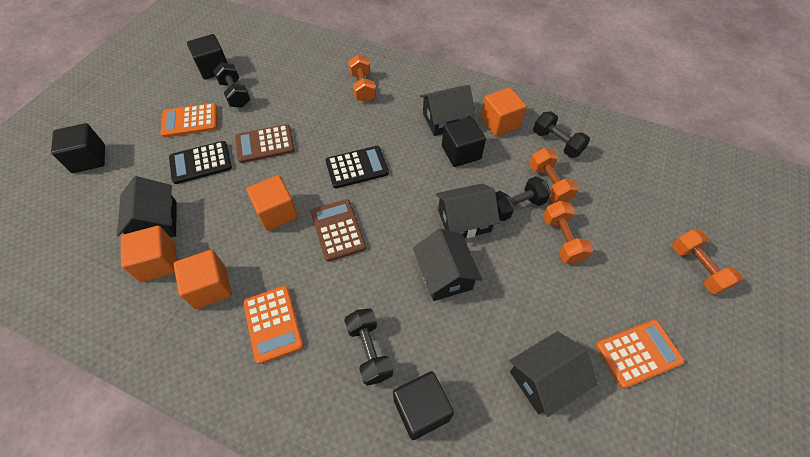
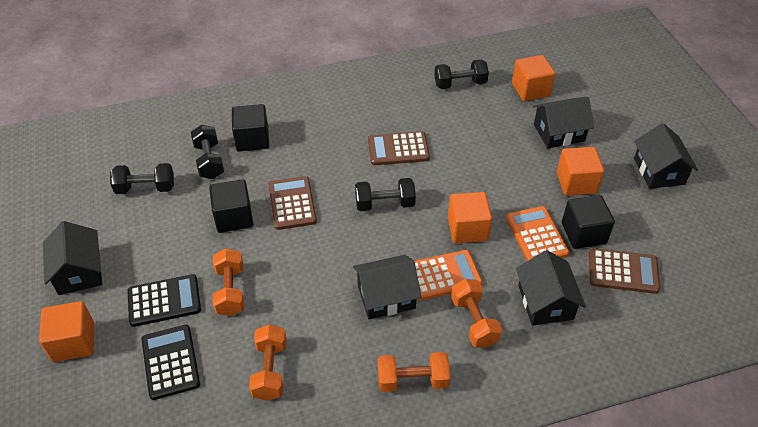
black cube: 4 -> 3
brown calculator: 2 -> 3
orange calculator: 3 -> 2

